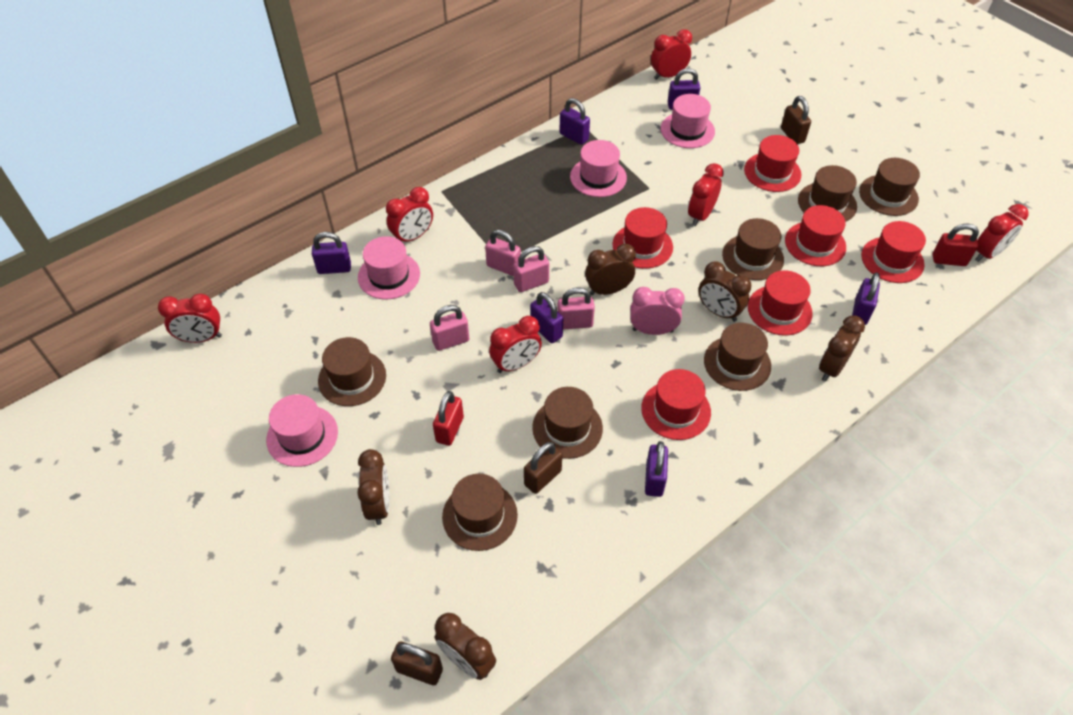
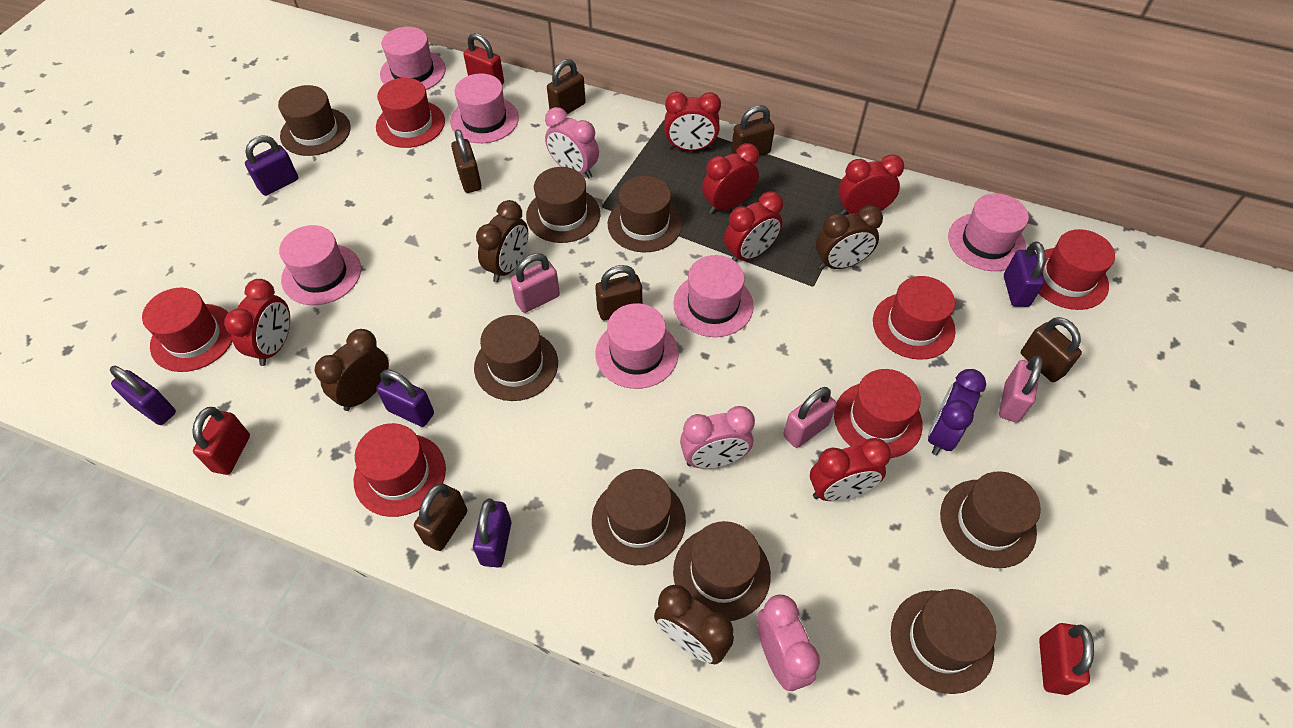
brown clock: 5 -> 4
brown hat: 7 -> 8
brown padlock: 3 -> 6
pink clock: 1 -> 3
pink hat: 4 -> 6
pink padlock: 4 -> 3
purple clock: 0 -> 1
purple padlock: 6 -> 5
red padlock: 2 -> 3

